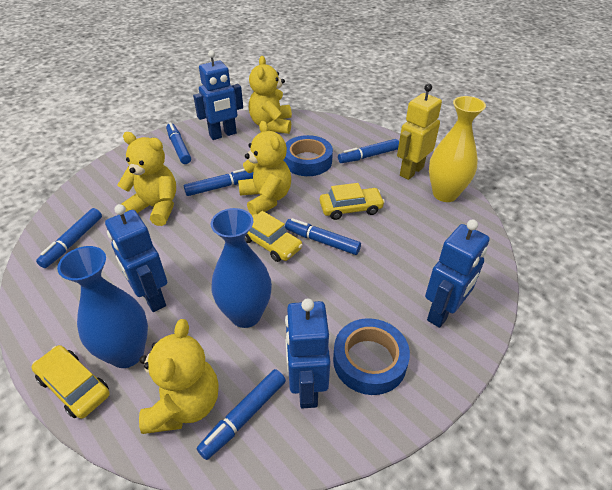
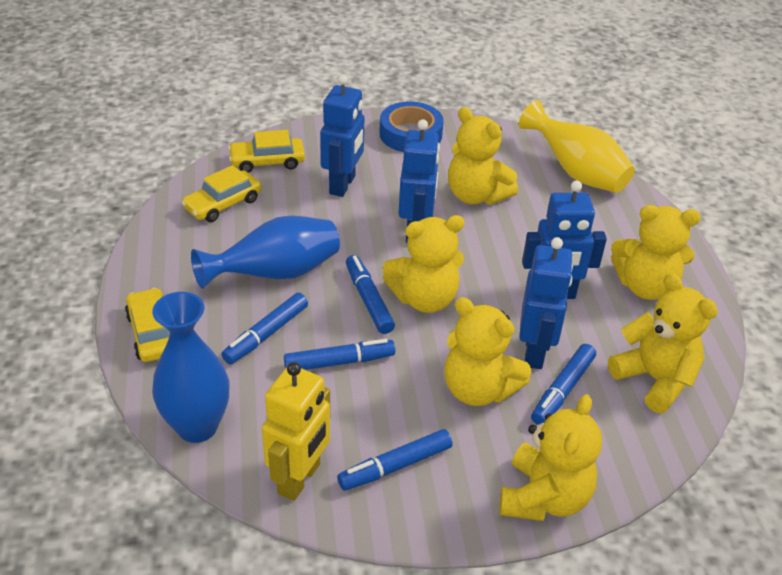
blue marker: 6 -> 5
blue tape: 2 -> 1
yellow teddy bear: 4 -> 6

